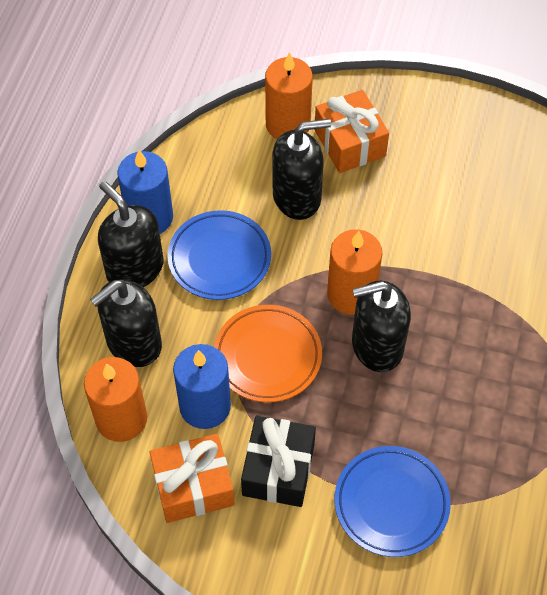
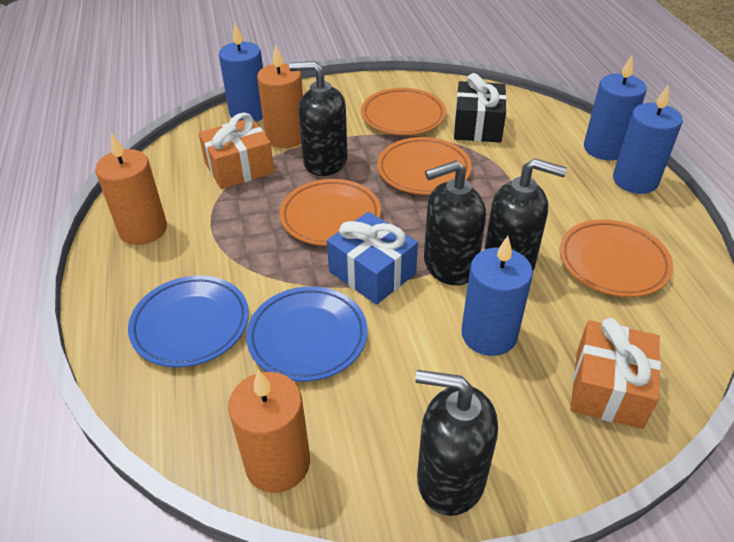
blue candle: 2 -> 4
blue gift: 0 -> 1
orange plate: 1 -> 4

